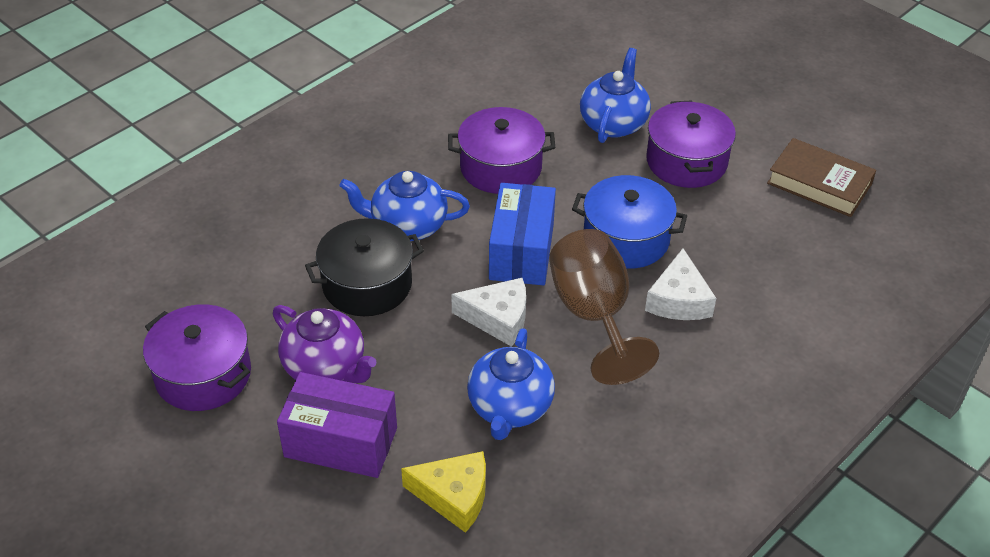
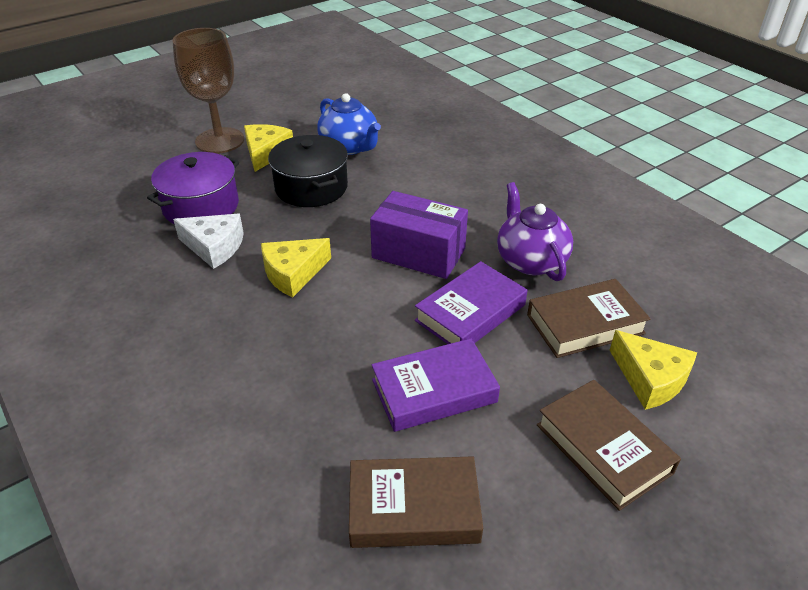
blue box: 1 -> 0
blue pot: 1 -> 0
blue teapot: 3 -> 1
brown book: 1 -> 3
purple book: 0 -> 2
purple pot: 3 -> 1
white cheese: 2 -> 1
yellow cheese: 1 -> 3

